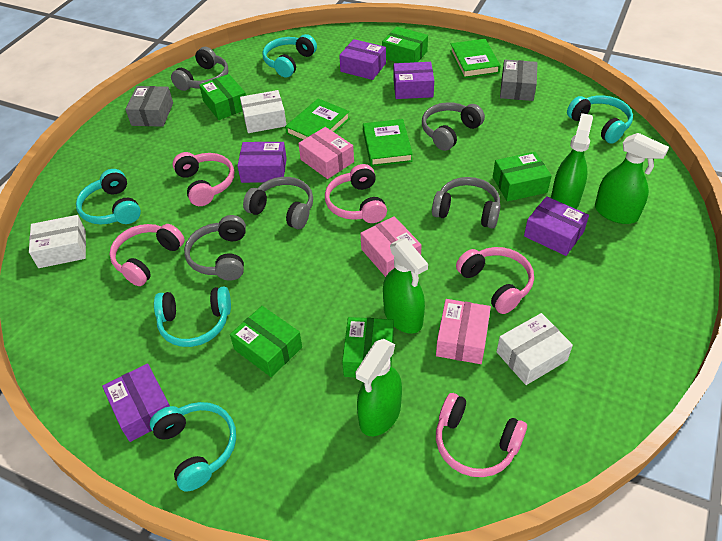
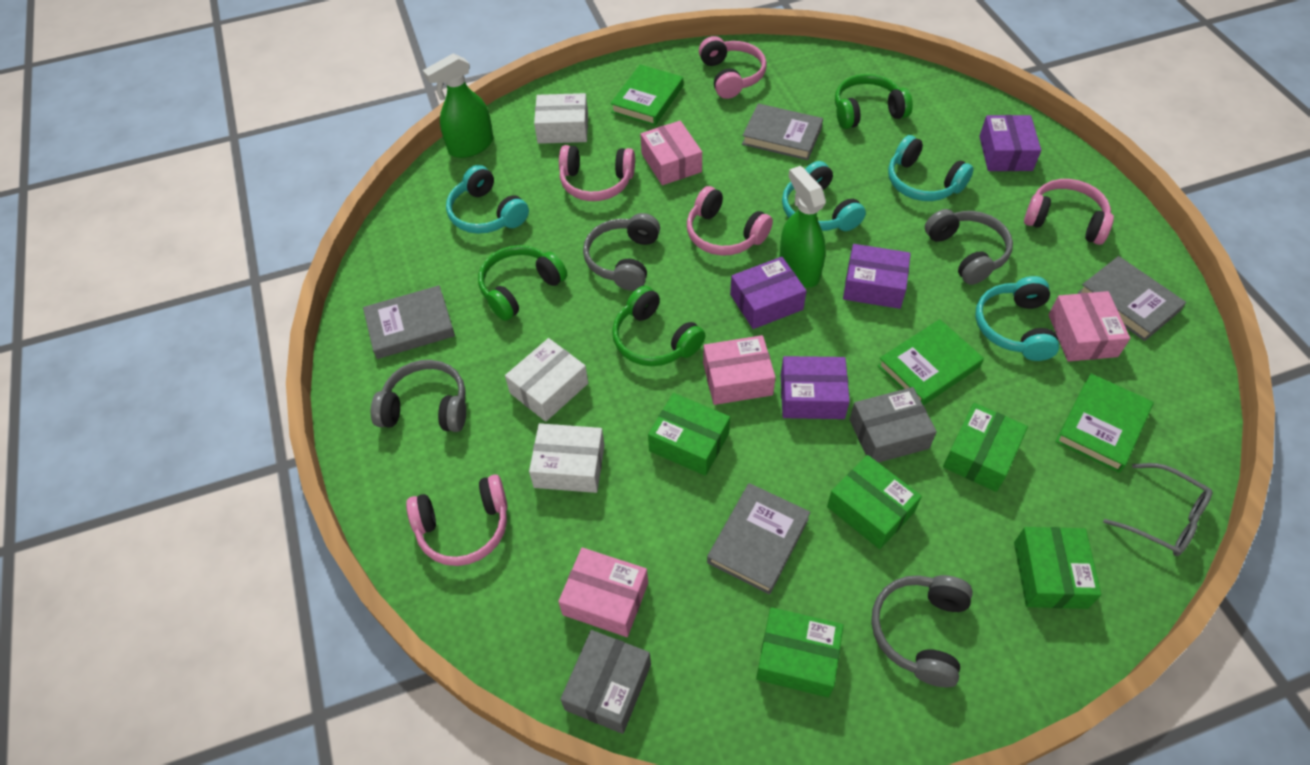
green headphones: 0 -> 3
green spray bottle: 4 -> 2
grey book: 0 -> 4
grey glasses: 0 -> 1
grey headphones: 5 -> 4
pink box: 3 -> 4
purple box: 5 -> 4
turquoise headphones: 5 -> 4

